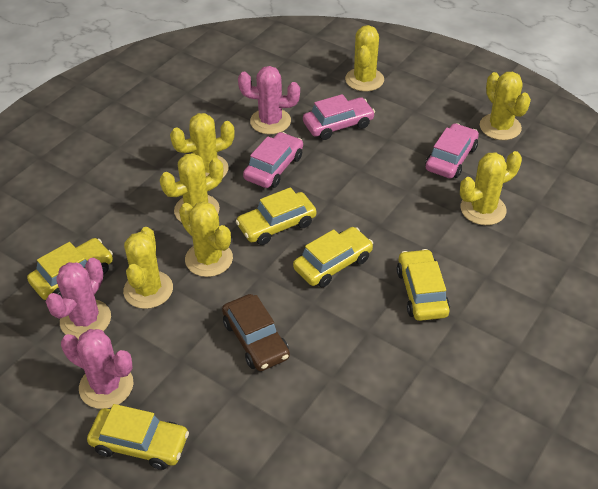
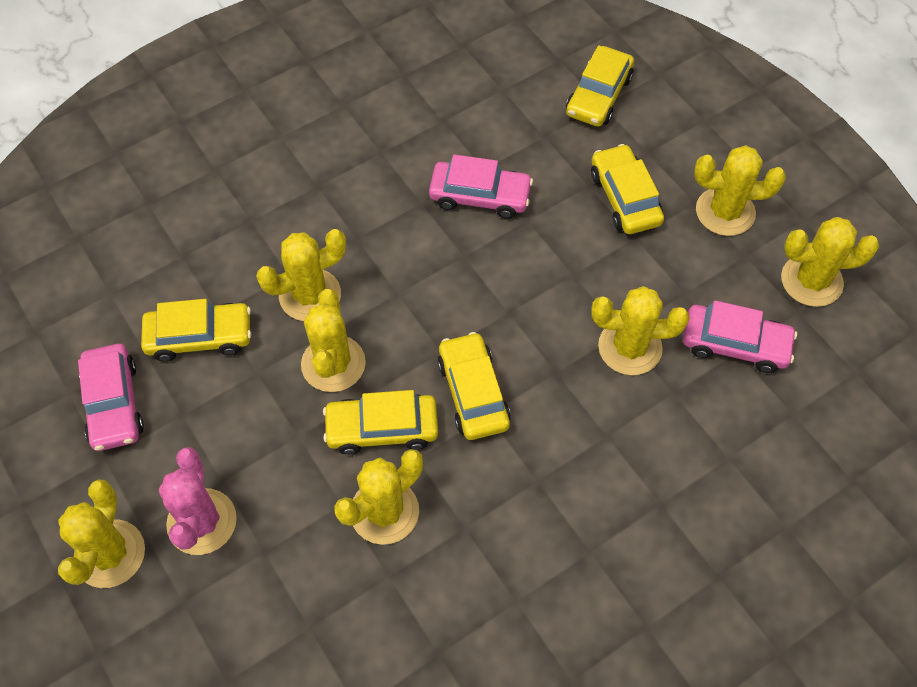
brown car: 1 -> 0
pink cactus: 3 -> 1

